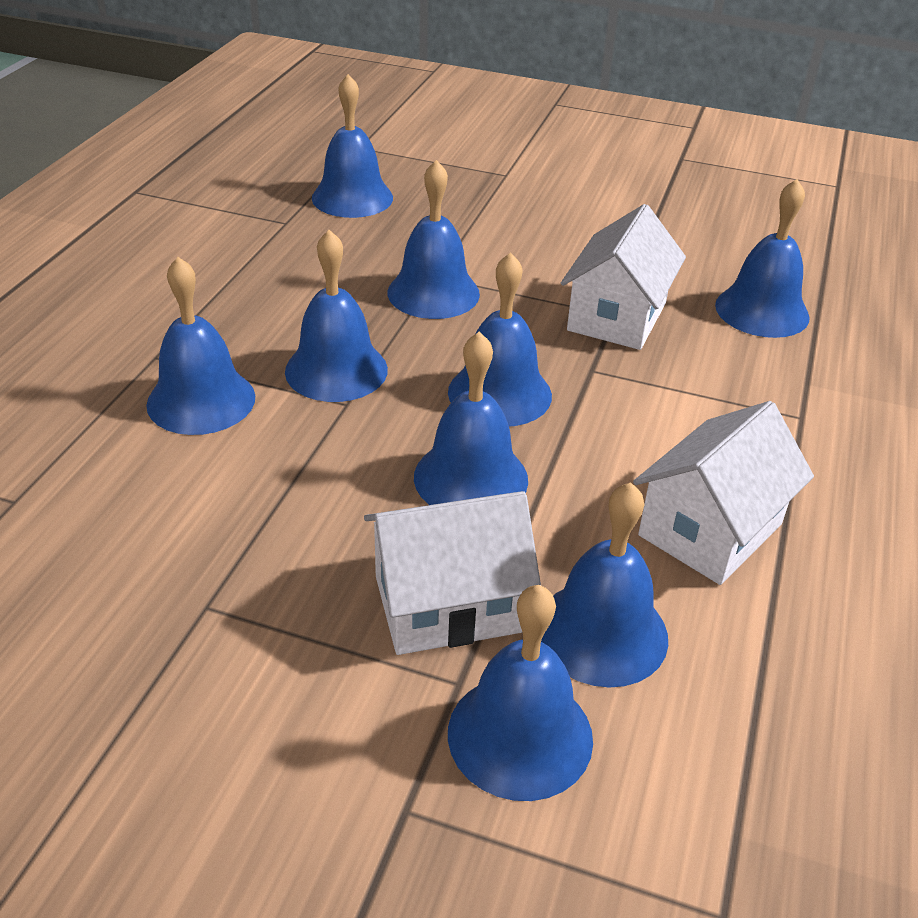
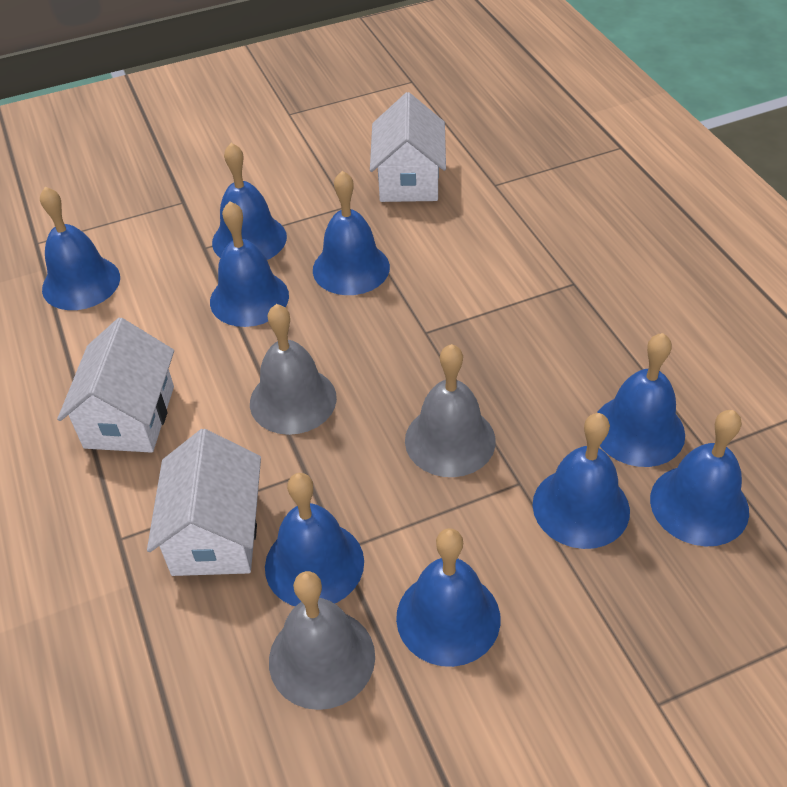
grey bell: 0 -> 3

